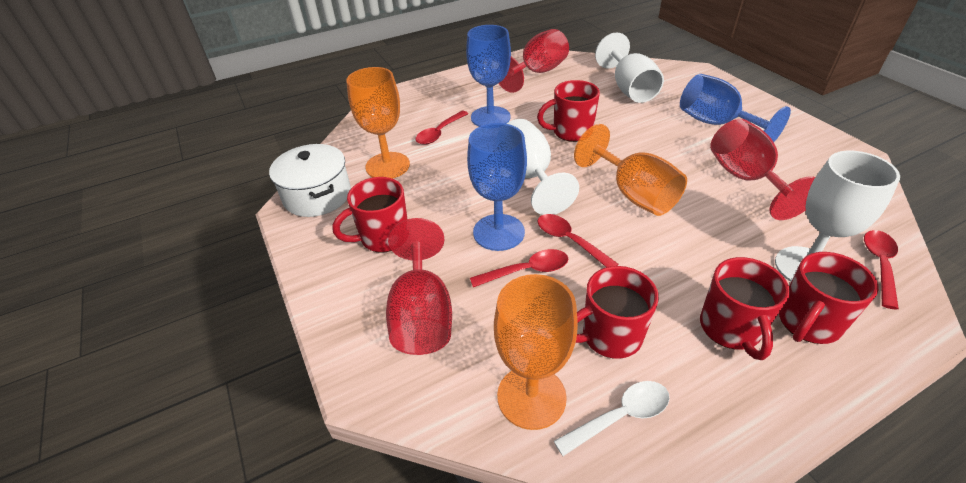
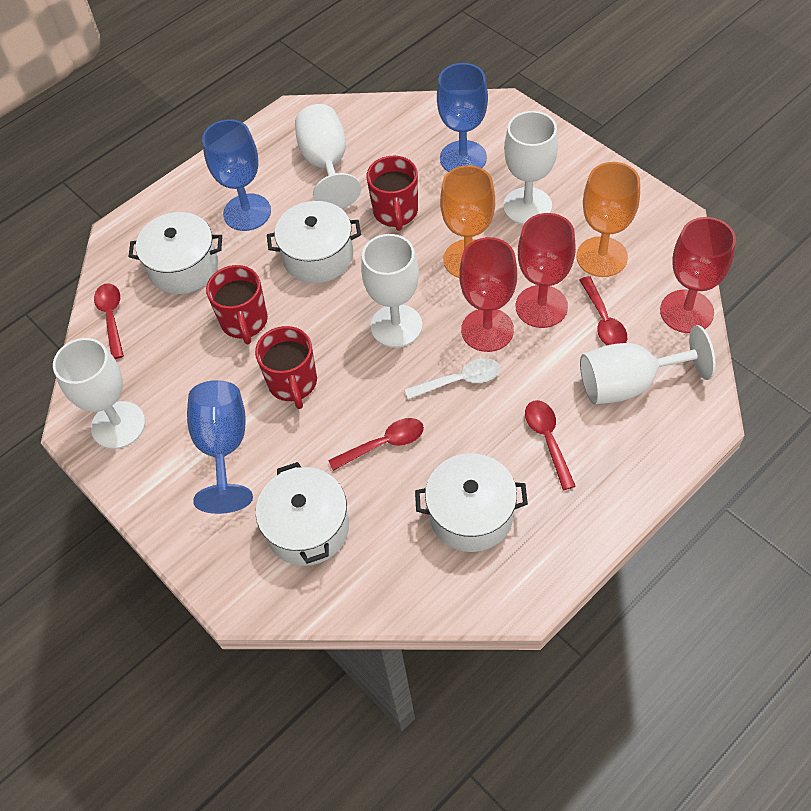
orange goblet: 3 -> 2
red mug: 5 -> 3
white goblet: 3 -> 5
white pot: 1 -> 4

